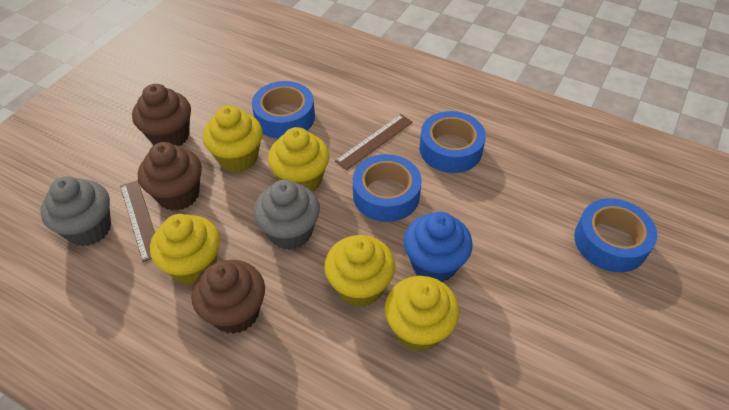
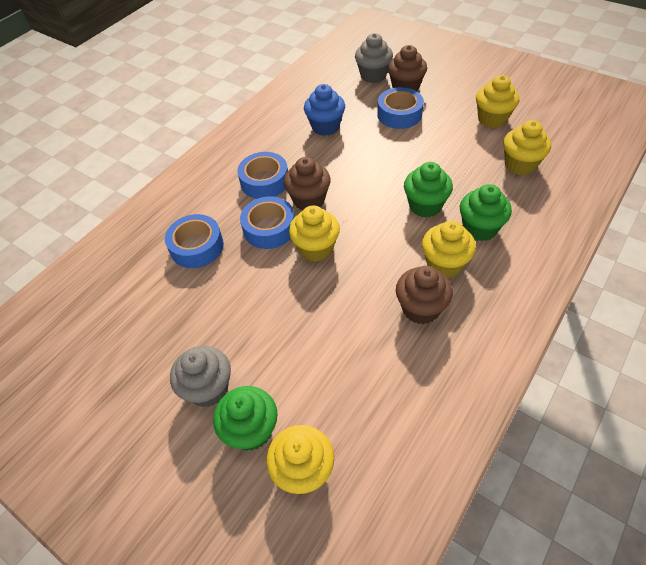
brown ruler: 2 -> 0
green cupcake: 0 -> 3

